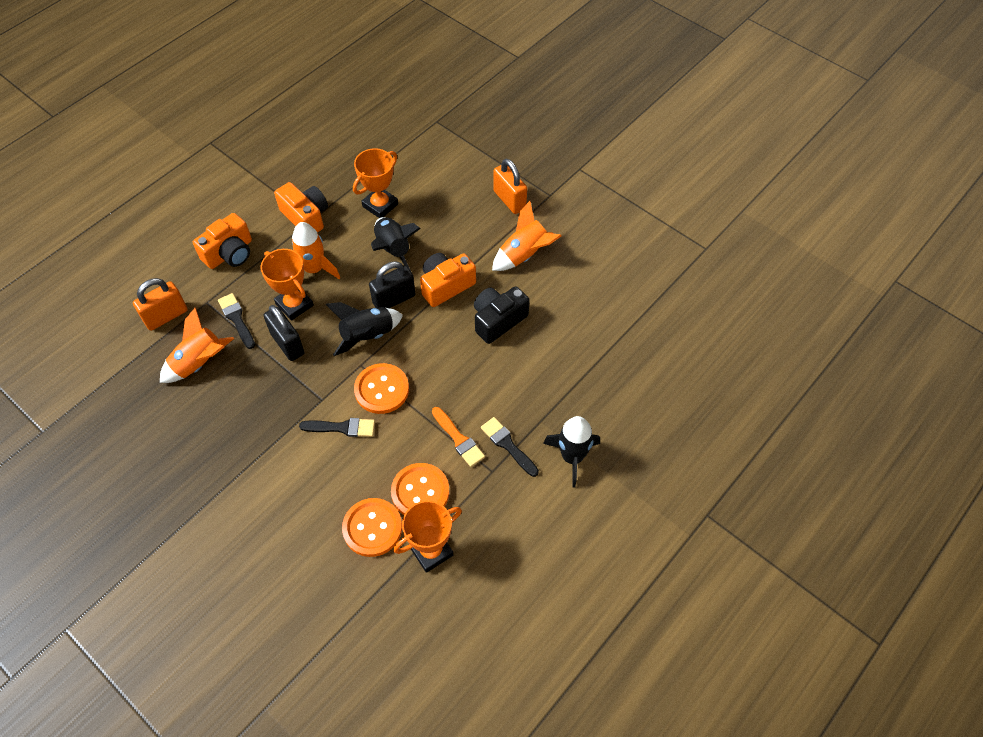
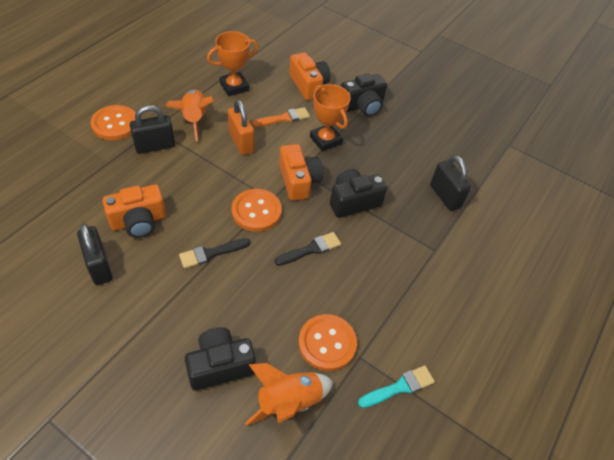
black brush: 3 -> 2
black camera: 1 -> 3
black padlock: 2 -> 3
black rocket: 3 -> 0
orange padlock: 2 -> 1
orange rocket: 3 -> 2
orange trophy: 3 -> 2
turquoise brush: 0 -> 1

